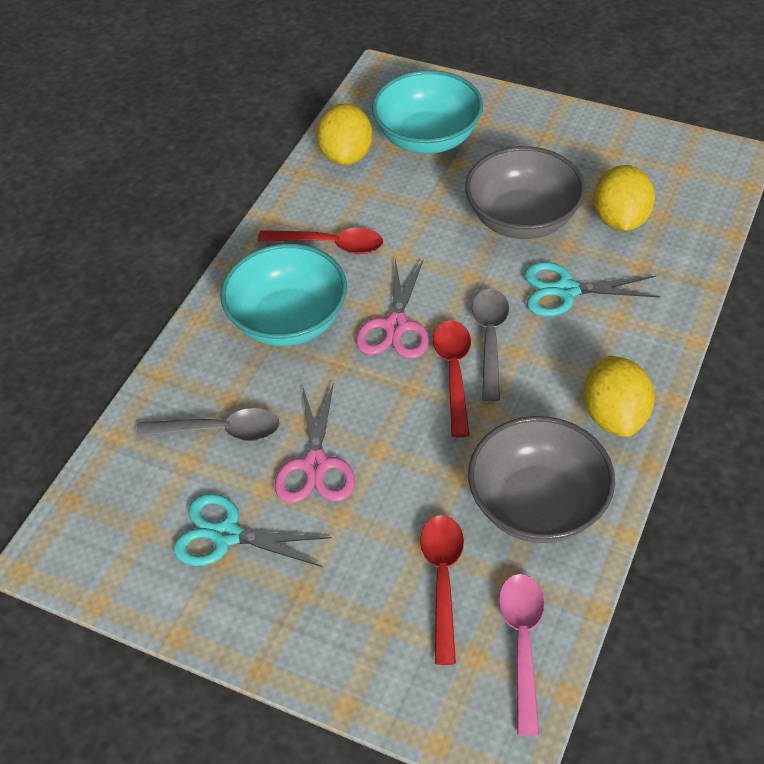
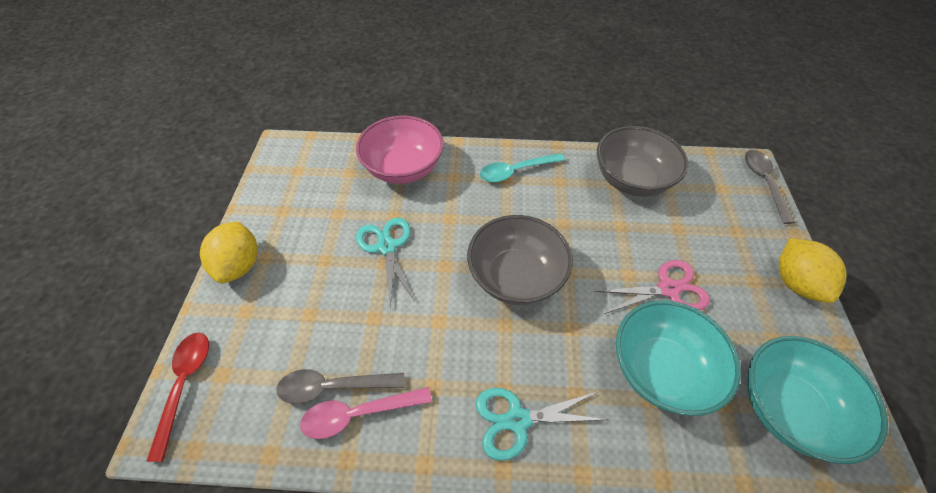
pink bowl: 0 -> 1
pink scissors: 2 -> 1
red spoon: 3 -> 1
turquoise spoon: 0 -> 1
yellow lemon: 3 -> 2

